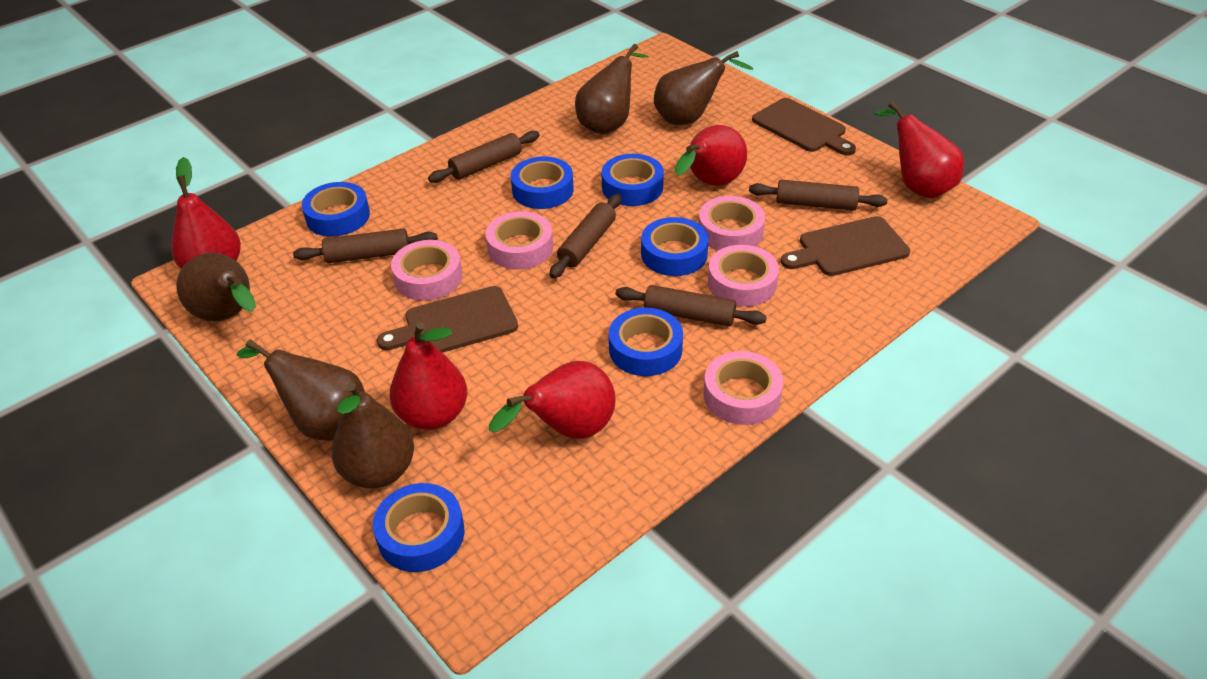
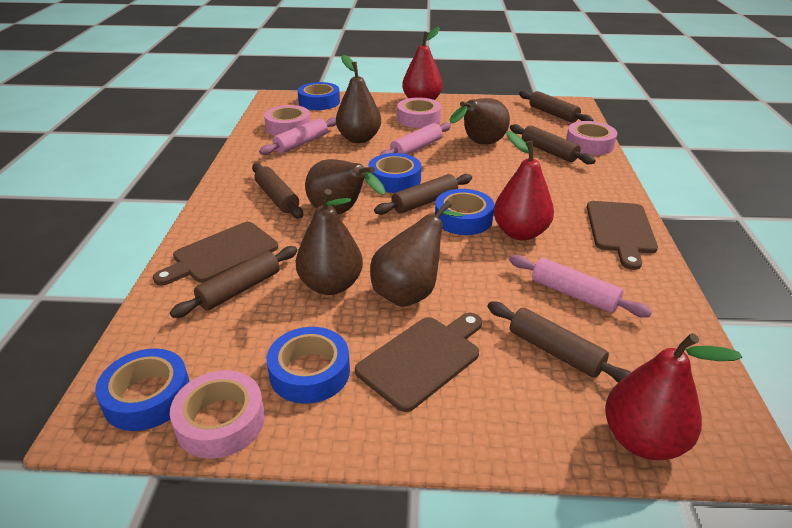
blue tape: 6 -> 5
brown rolling pin: 5 -> 6
pink rolling pin: 0 -> 3
pink tape: 5 -> 4
red pear: 5 -> 3

